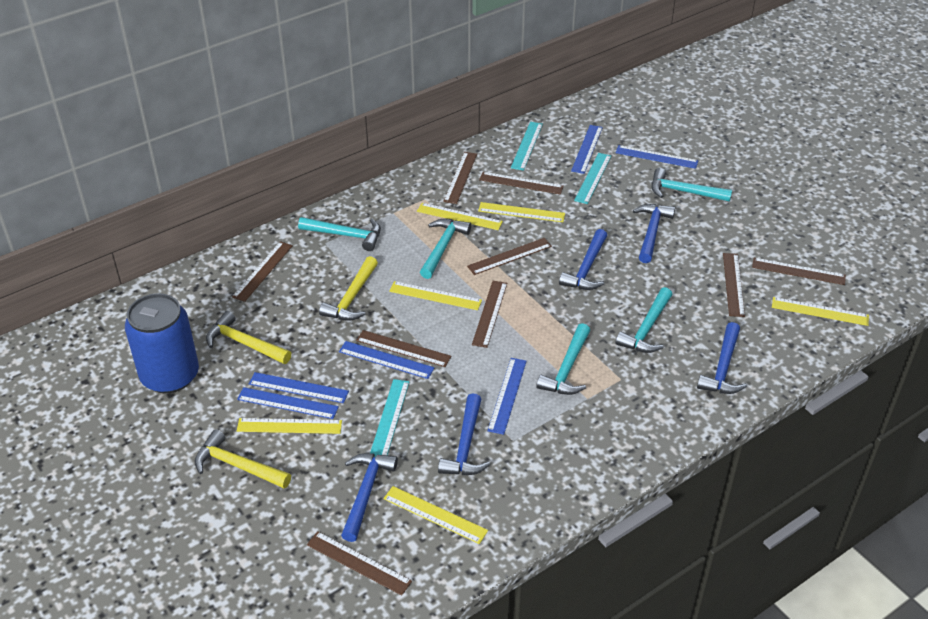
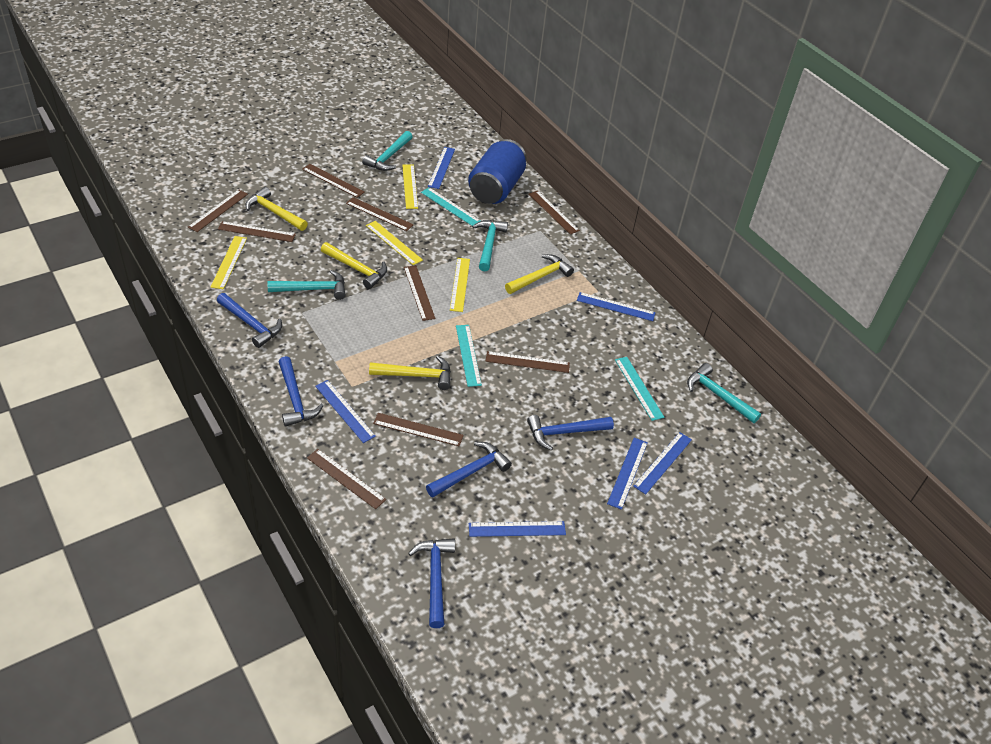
turquoise hammer: 5 -> 4
yellow hammer: 3 -> 4
yellow ruler: 6 -> 4

